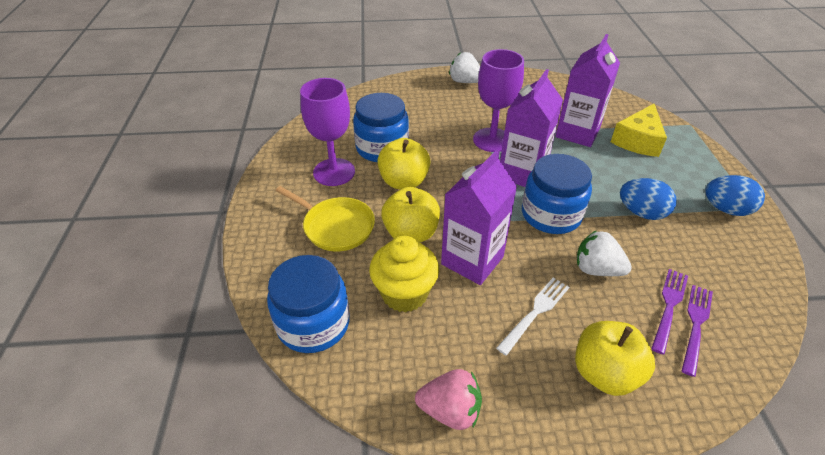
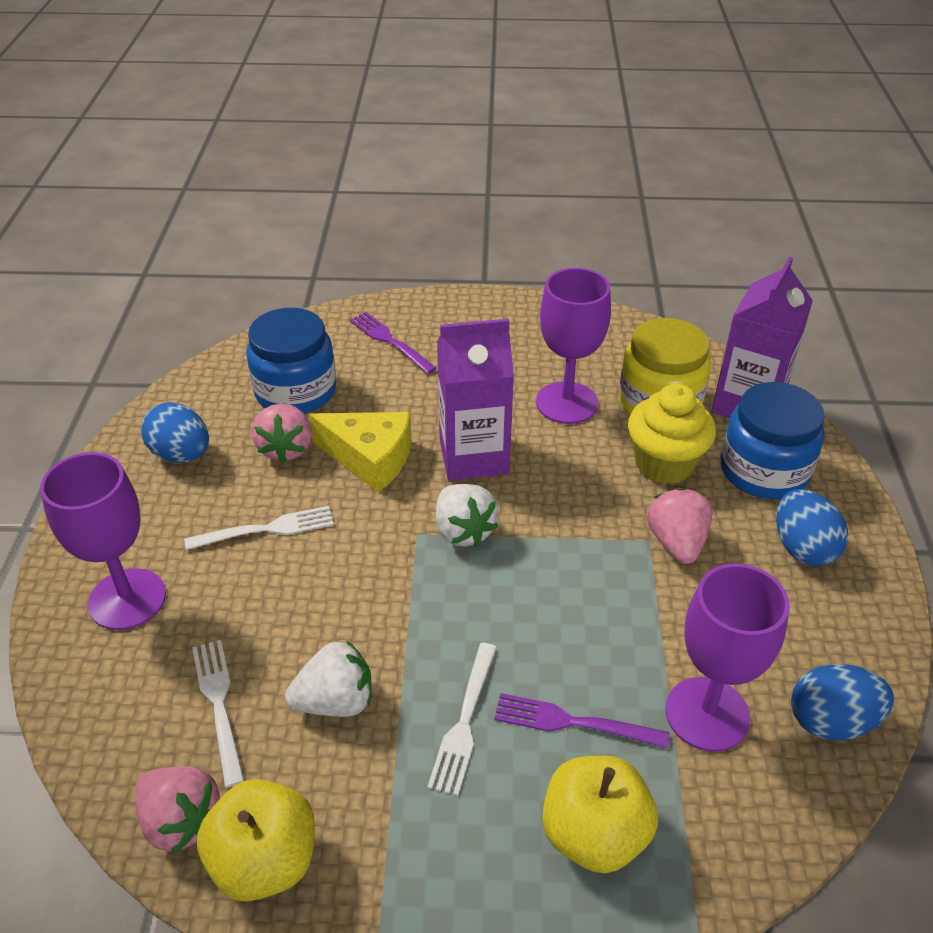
blue egg: 2 -> 3
blue jar: 3 -> 2
pink strawberry: 1 -> 3
purple carton: 3 -> 2
purple goblet: 2 -> 3
white fork: 1 -> 3
yellow apple: 3 -> 2
yellow jar: 0 -> 1
yellow pan: 1 -> 0

